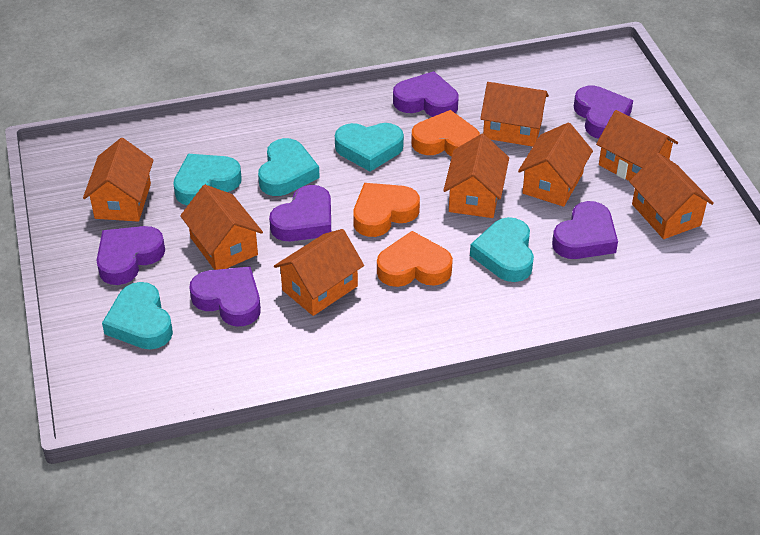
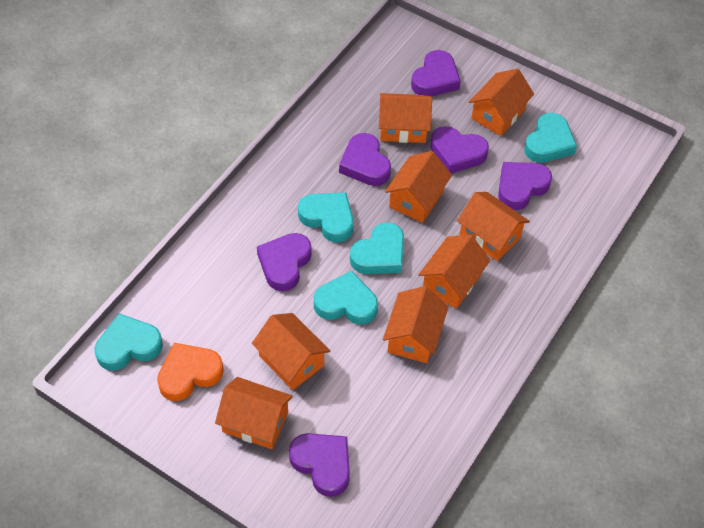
orange heart: 3 -> 1

